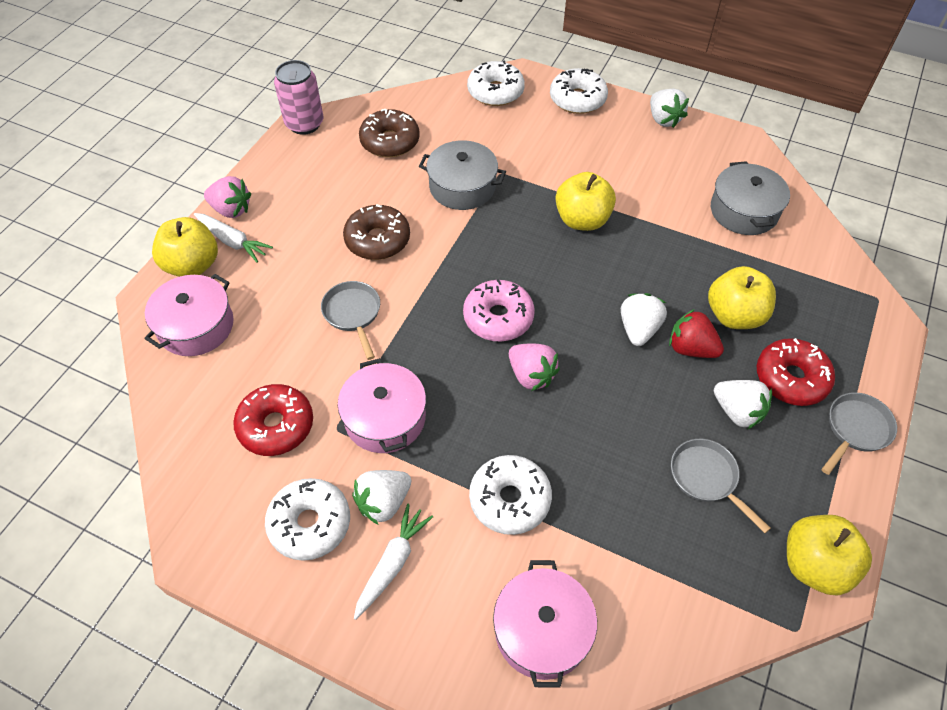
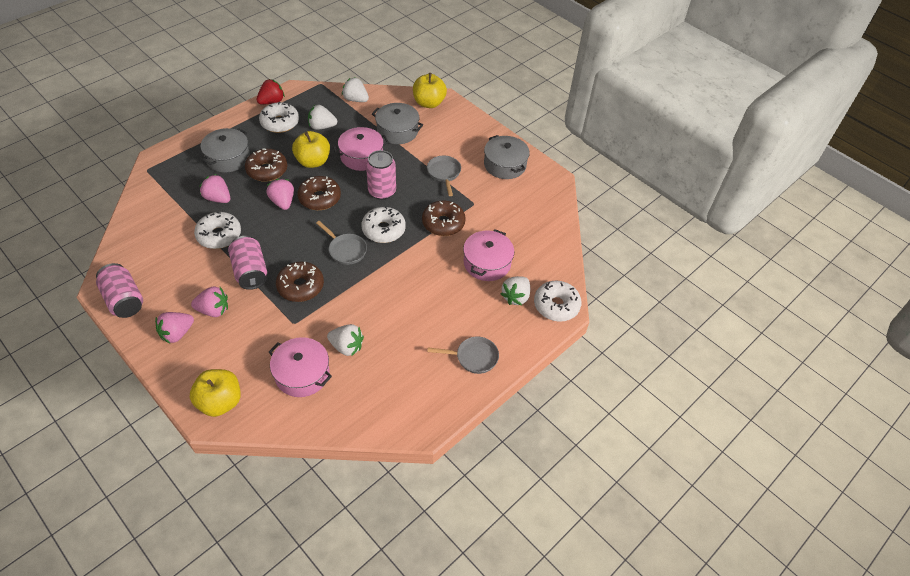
brown donut: 2 -> 4
grey pot: 2 -> 3
pink can: 1 -> 3
pink donut: 1 -> 0
pink strawberry: 2 -> 4
red donut: 2 -> 0
white carrot: 2 -> 0
yellow apple: 4 -> 3

